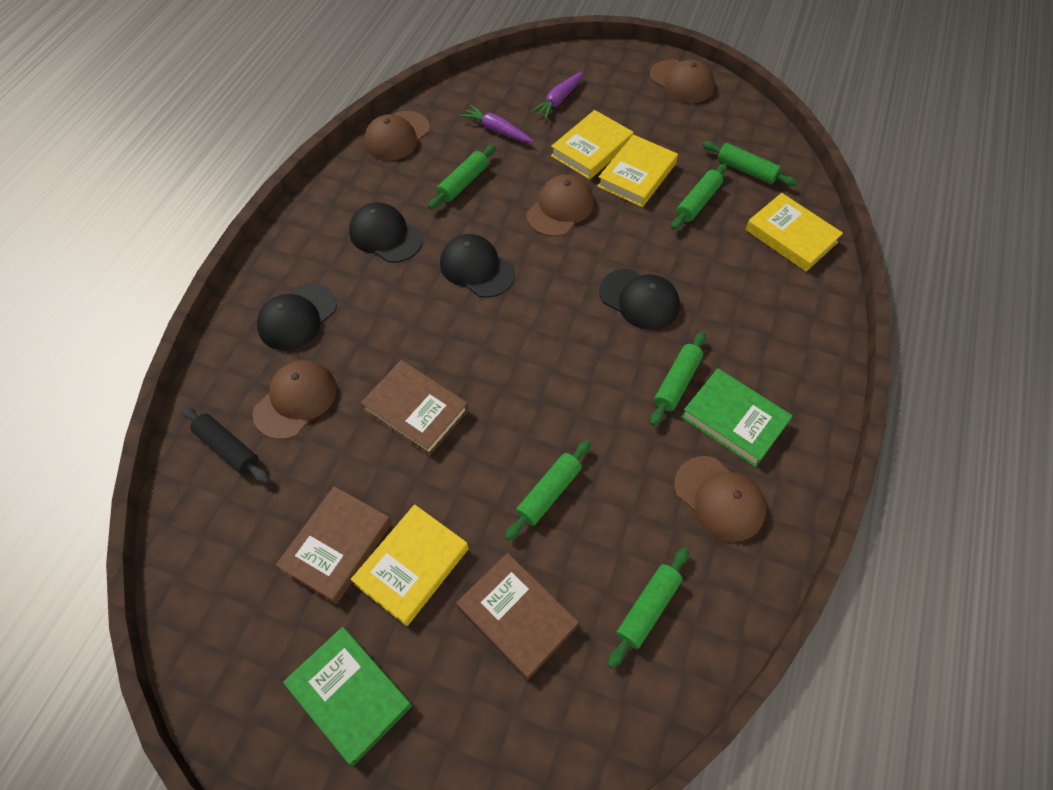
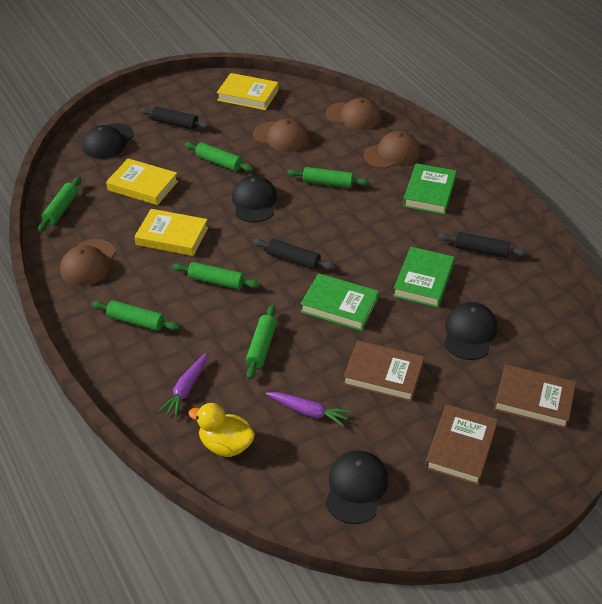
black rolling pin: 1 -> 3
brown cap: 5 -> 4
green book: 2 -> 3
yellow book: 4 -> 3
yellow duck: 0 -> 1

